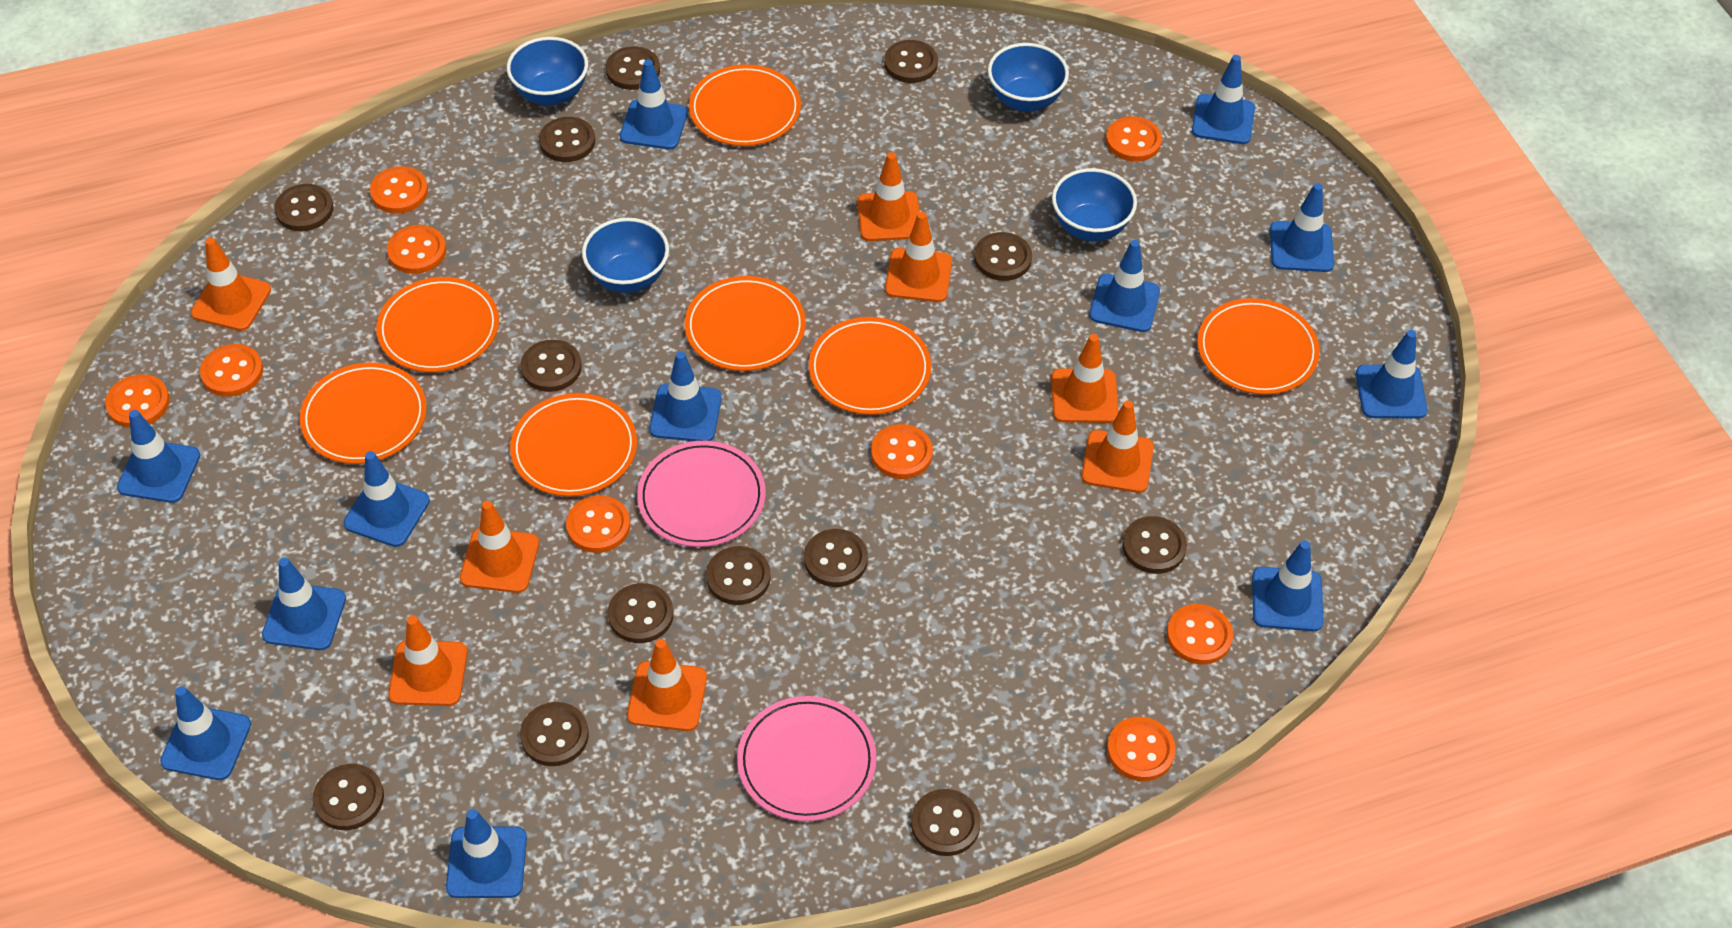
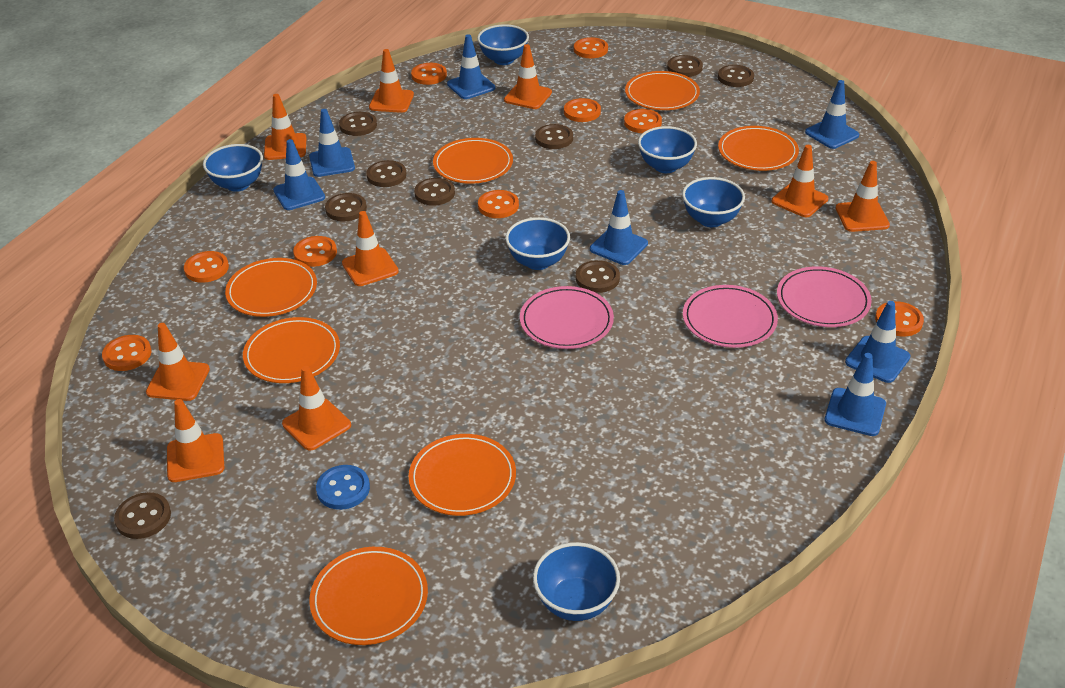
blue bowl: 4 -> 6
blue button: 0 -> 1
blue traffic cone: 12 -> 7
brown button: 13 -> 9
orange traffic cone: 8 -> 9
pink plate: 2 -> 3

